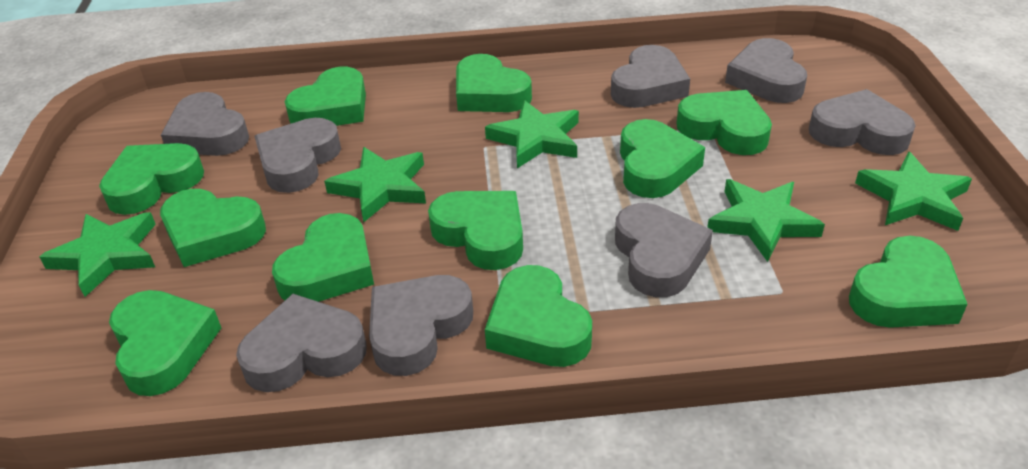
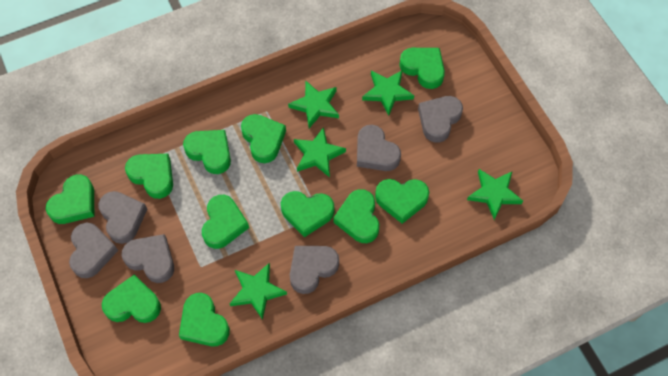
grey heart: 8 -> 6

